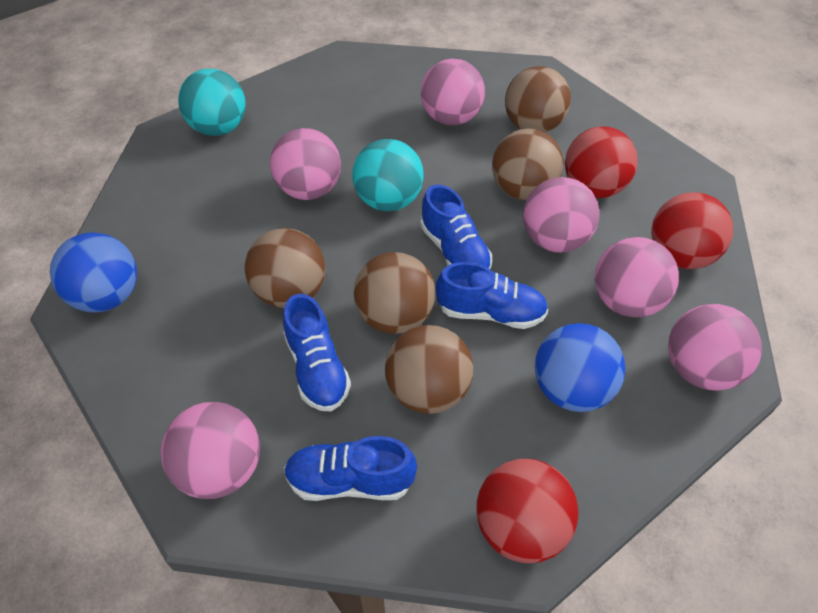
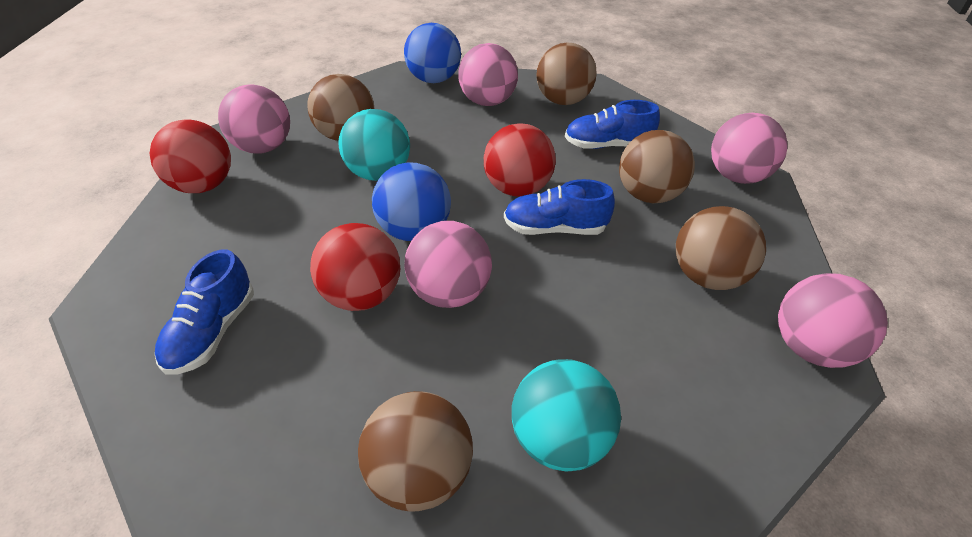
blue shoe: 4 -> 3
pink ball: 6 -> 5

